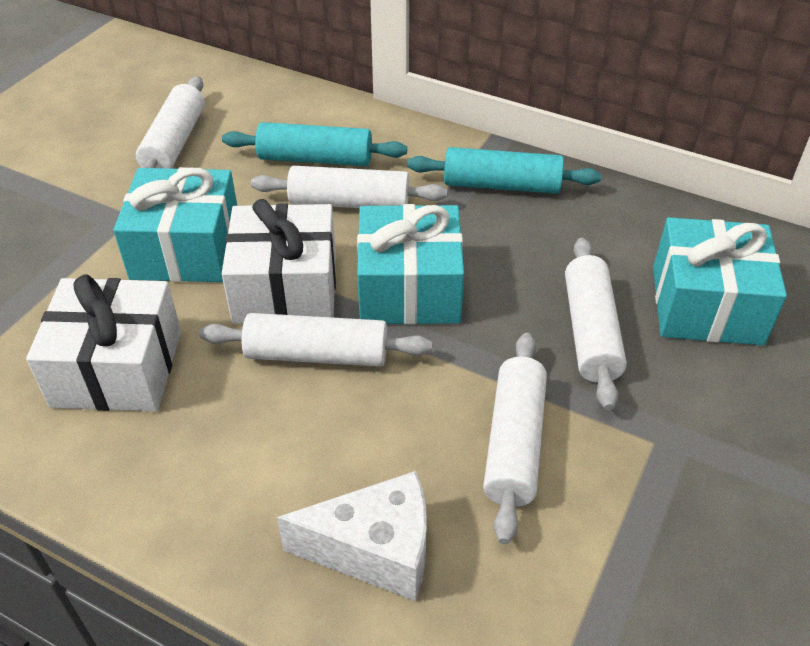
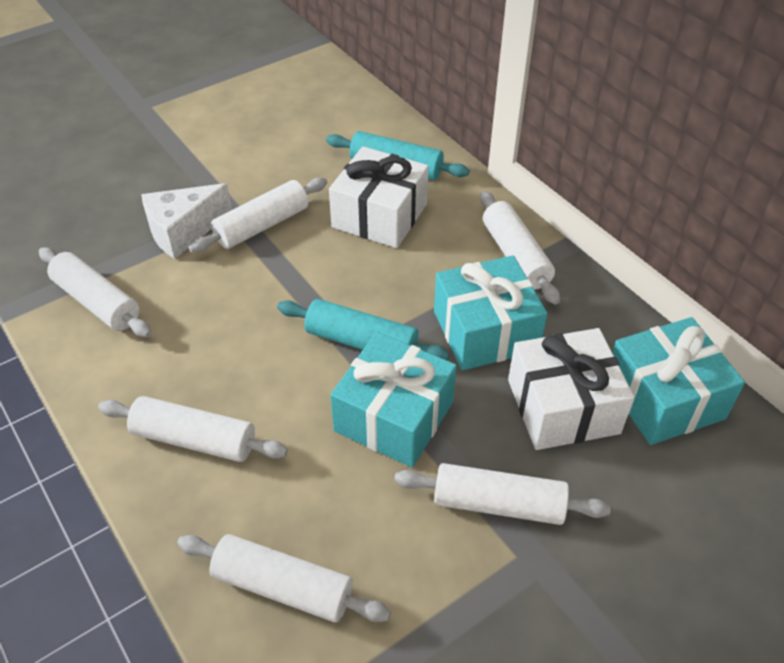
white rolling pin: 5 -> 6

